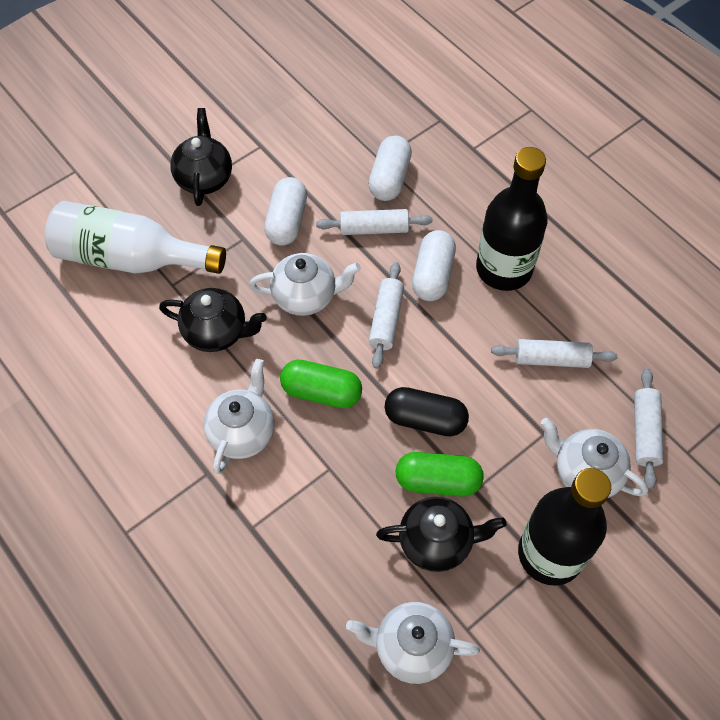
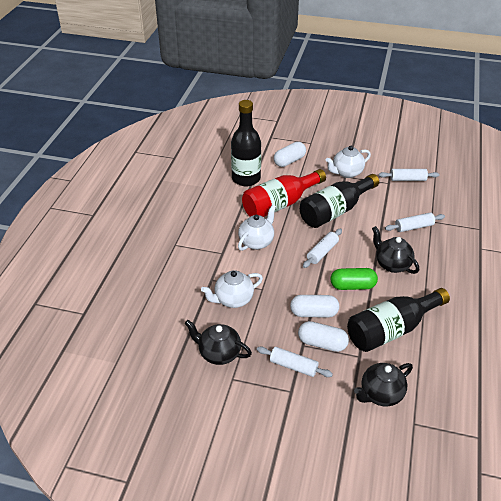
black bottle: 2 -> 3
black capsule: 1 -> 0
green capsule: 2 -> 1
red bottle: 0 -> 1
white bottle: 1 -> 0
white teapot: 4 -> 3

